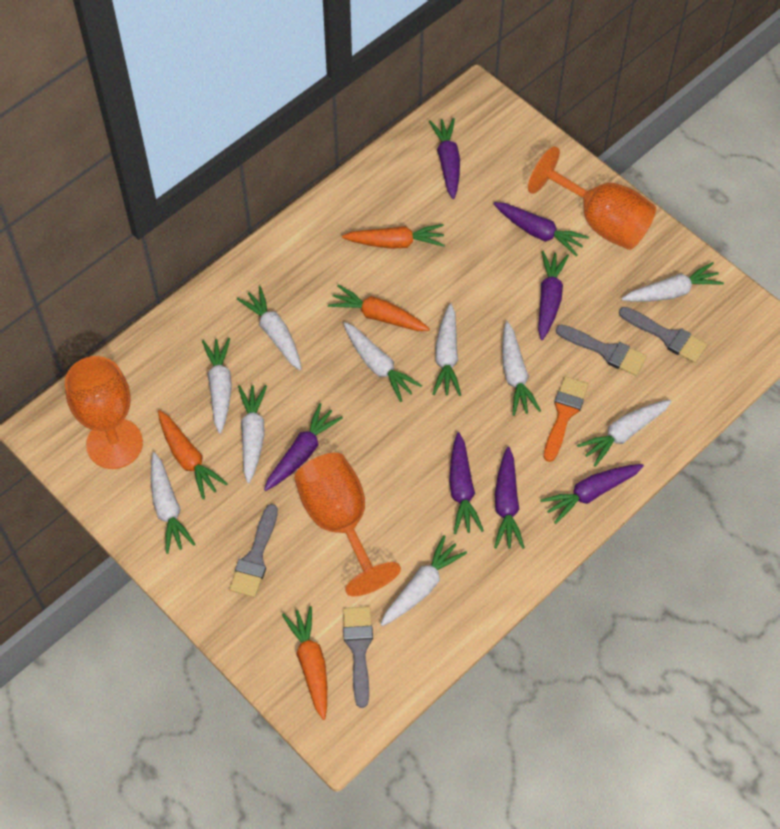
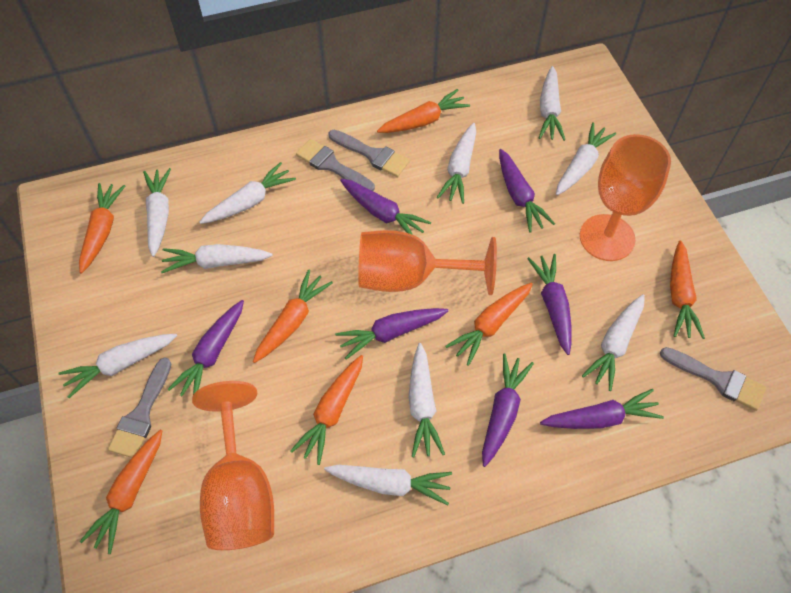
orange brush: 1 -> 0
orange carrot: 4 -> 7

